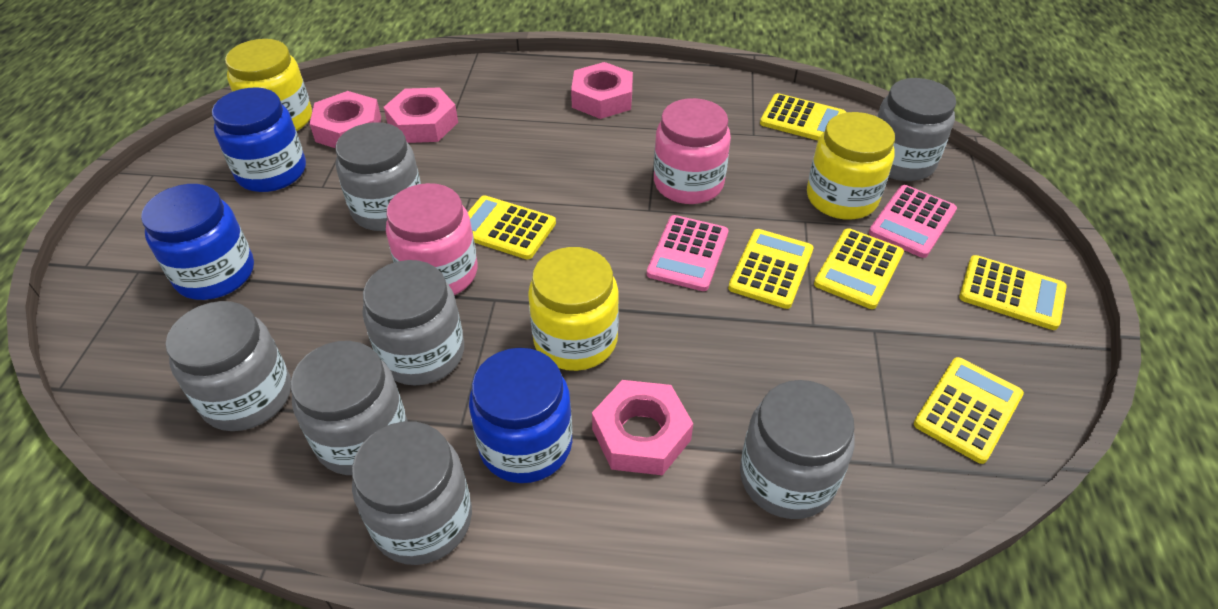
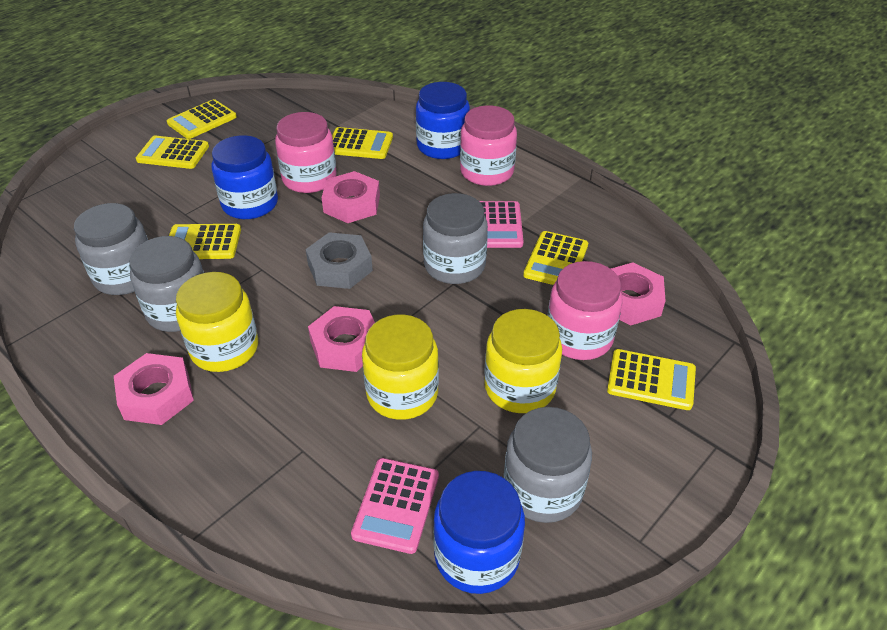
grey jar: 7 -> 4
grey nut: 0 -> 1
pink jar: 2 -> 3

